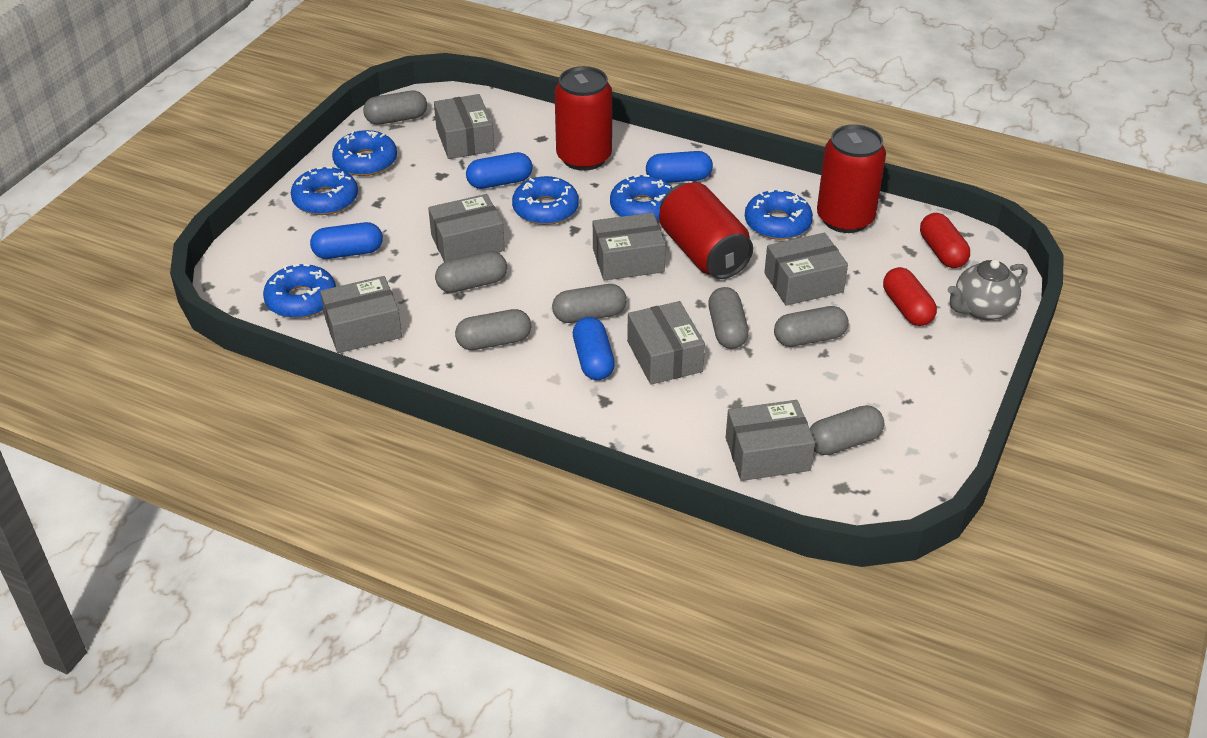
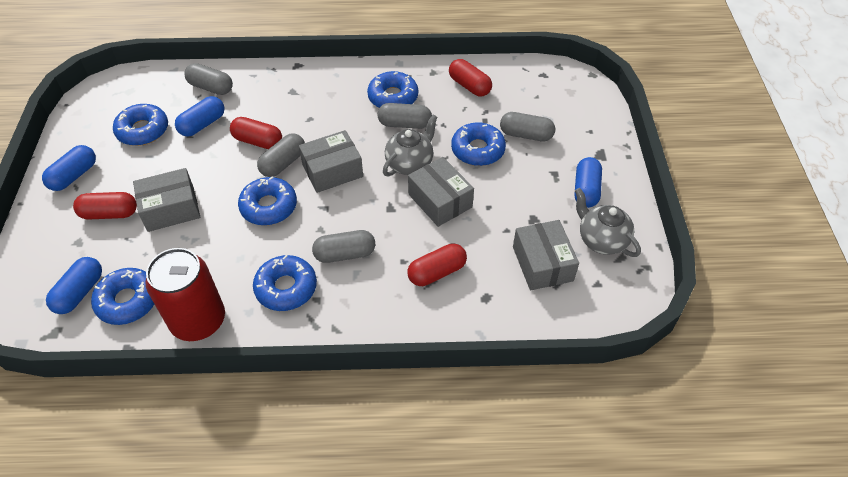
grey box: 7 -> 4
grey capsule: 7 -> 5
grey teapot: 1 -> 2
red can: 3 -> 1
red capsule: 2 -> 4

